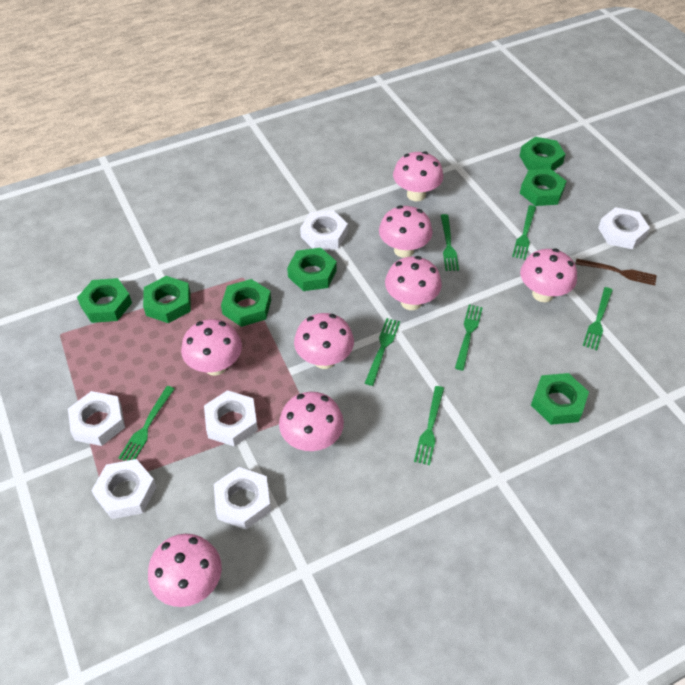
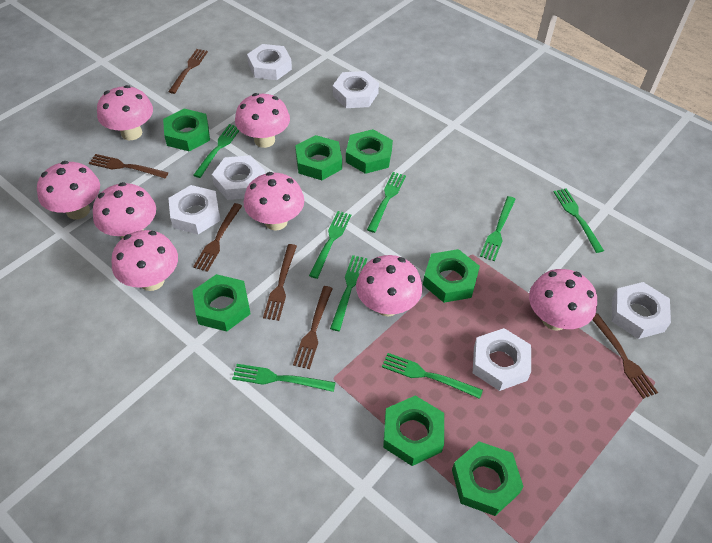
brown fork: 1 -> 6
green fork: 7 -> 8

